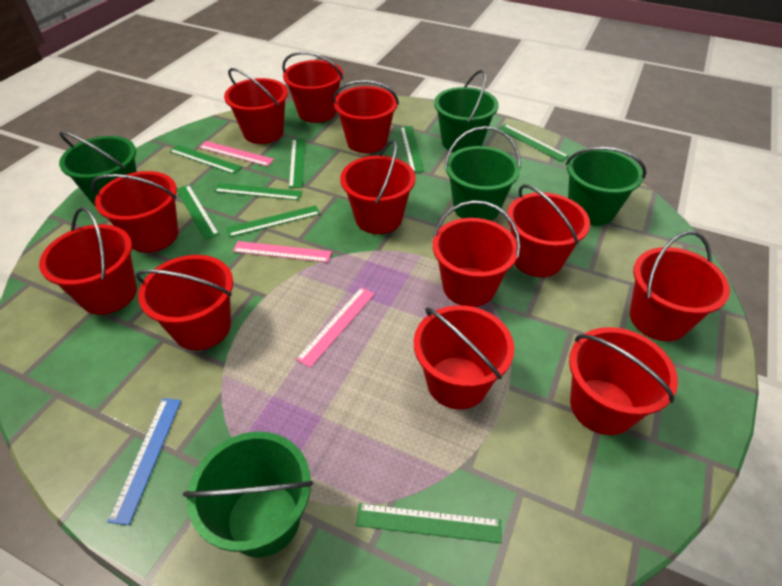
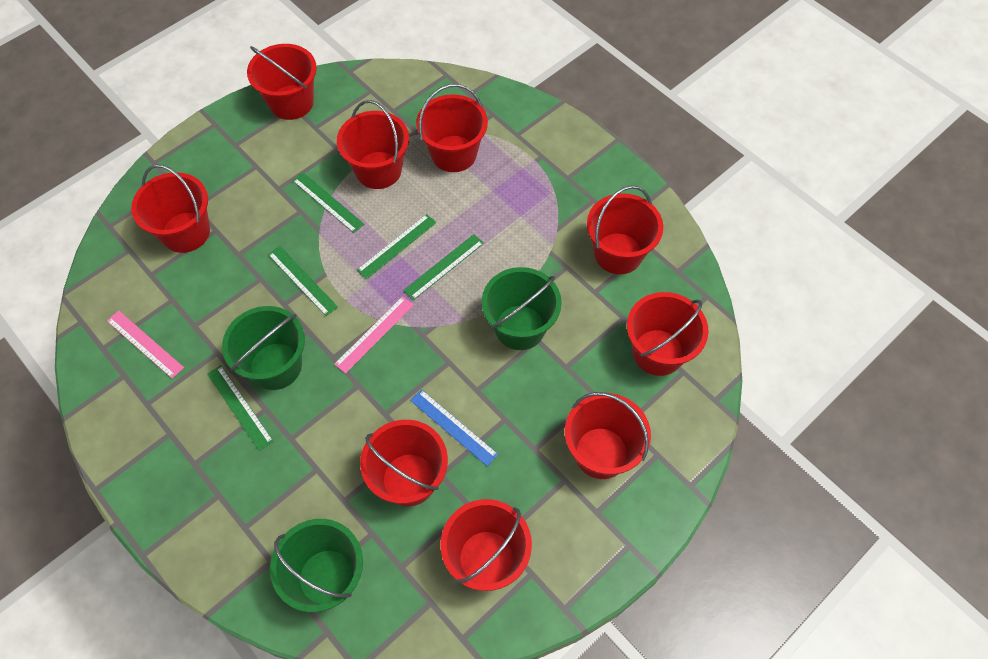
green bucket: 5 -> 3
green ruler: 8 -> 5
pink ruler: 3 -> 2
red bucket: 12 -> 9

